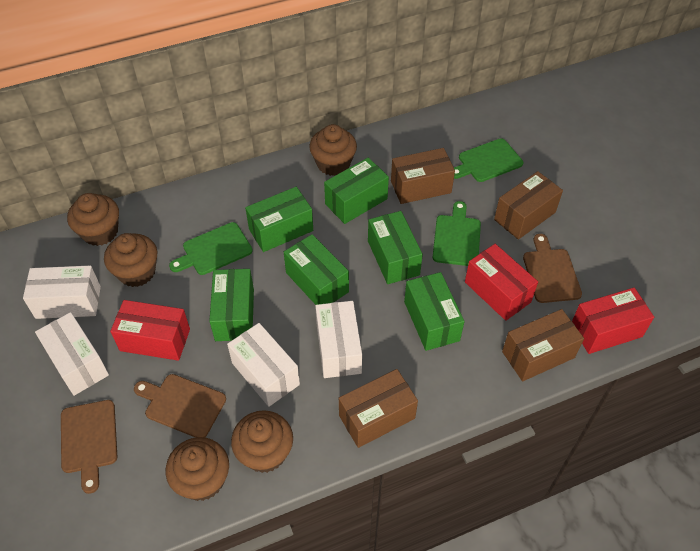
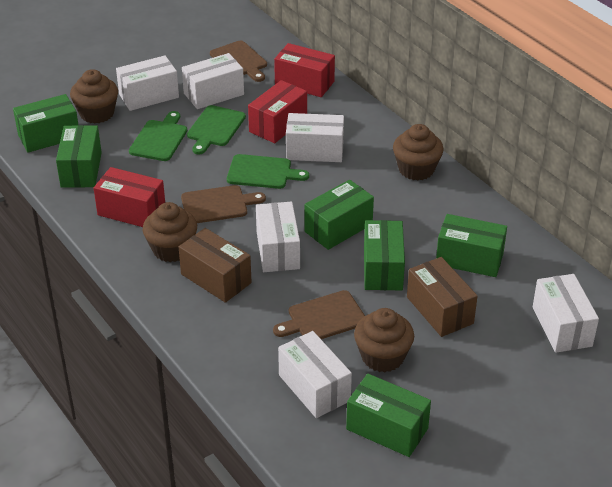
brown box: 4 -> 2
brown cupcake: 5 -> 4
white box: 4 -> 6

